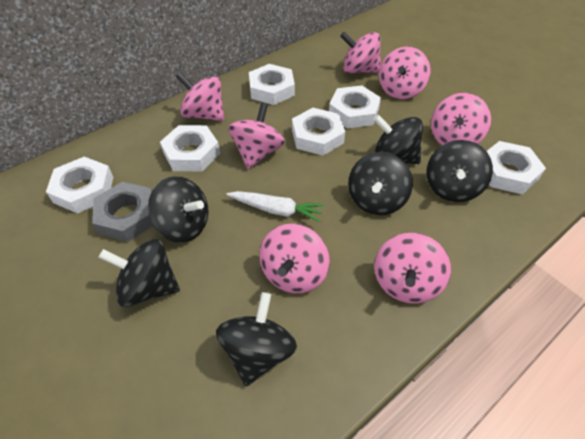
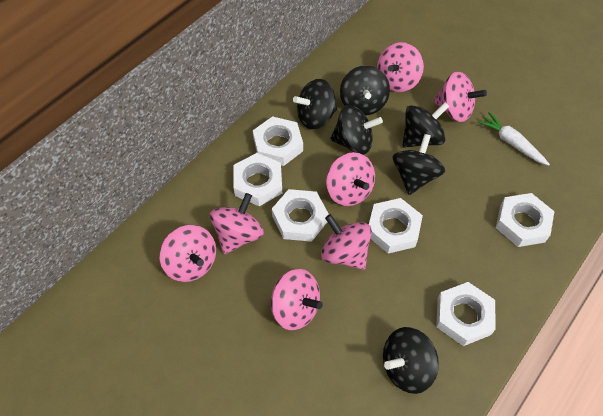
grey nut: 1 -> 0

